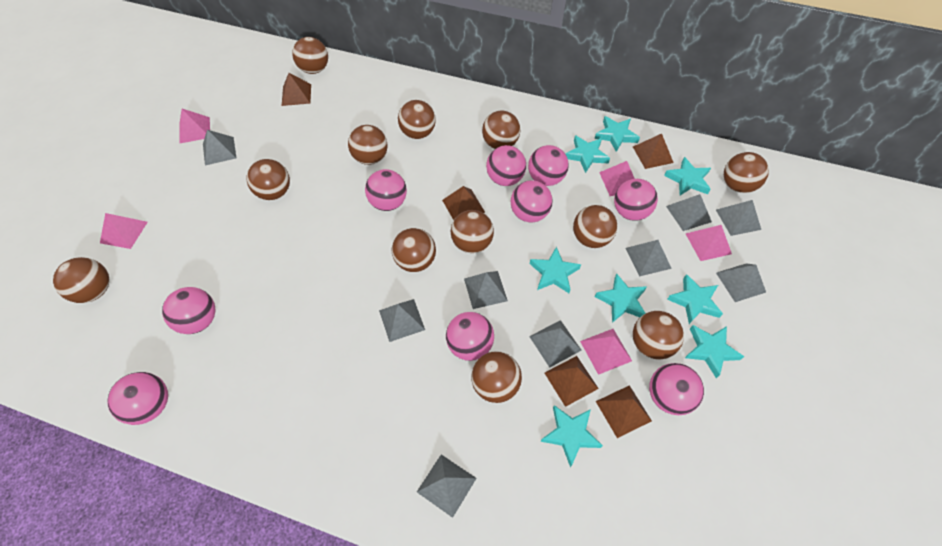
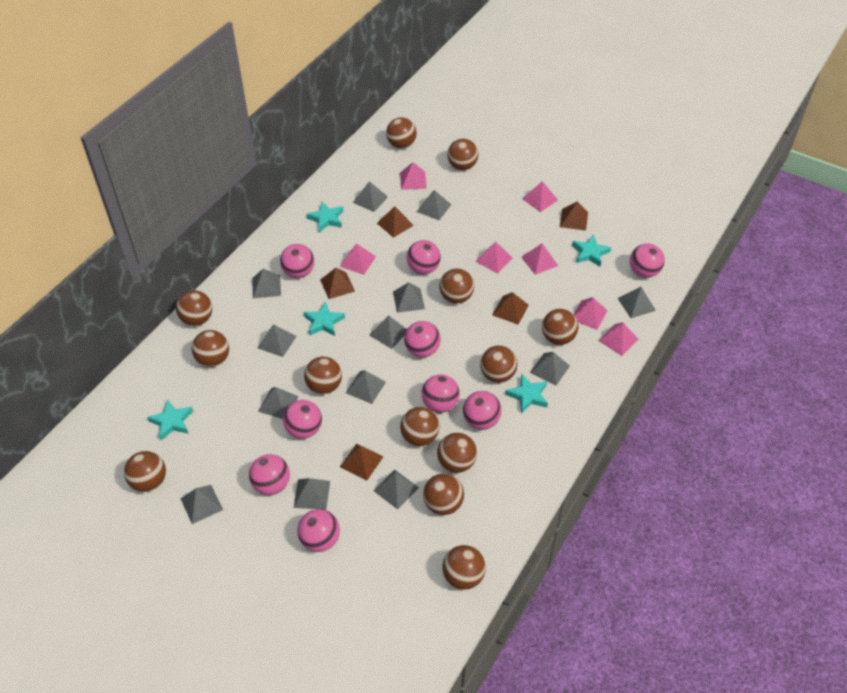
brown ball: 12 -> 13
grey pyramid: 9 -> 13
pink pyramid: 5 -> 7
turquoise star: 8 -> 5

